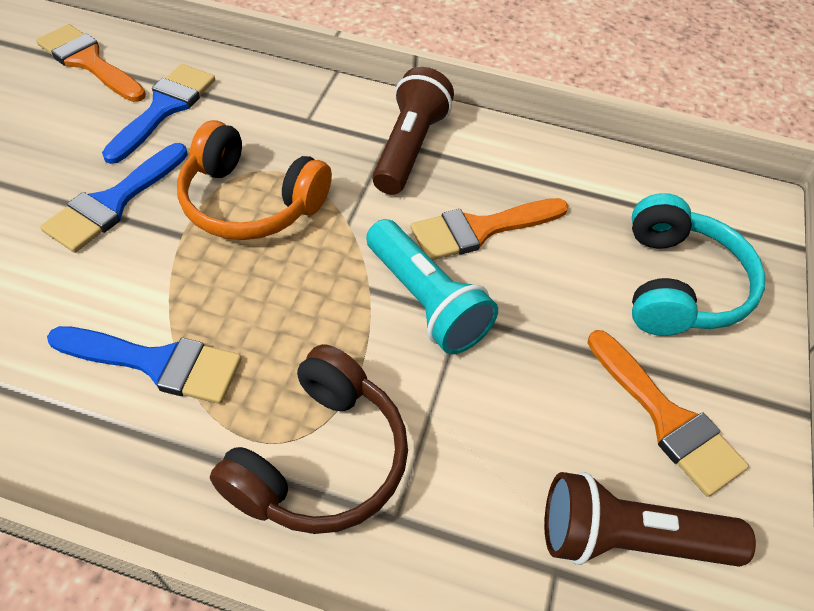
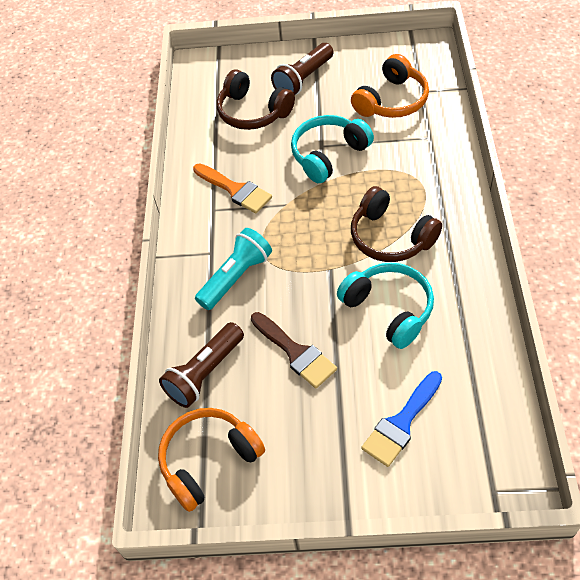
blue brush: 3 -> 1
brown brush: 0 -> 1
brown headphones: 1 -> 2
orange brush: 3 -> 1
orange headphones: 1 -> 2
turquoise headphones: 1 -> 2

